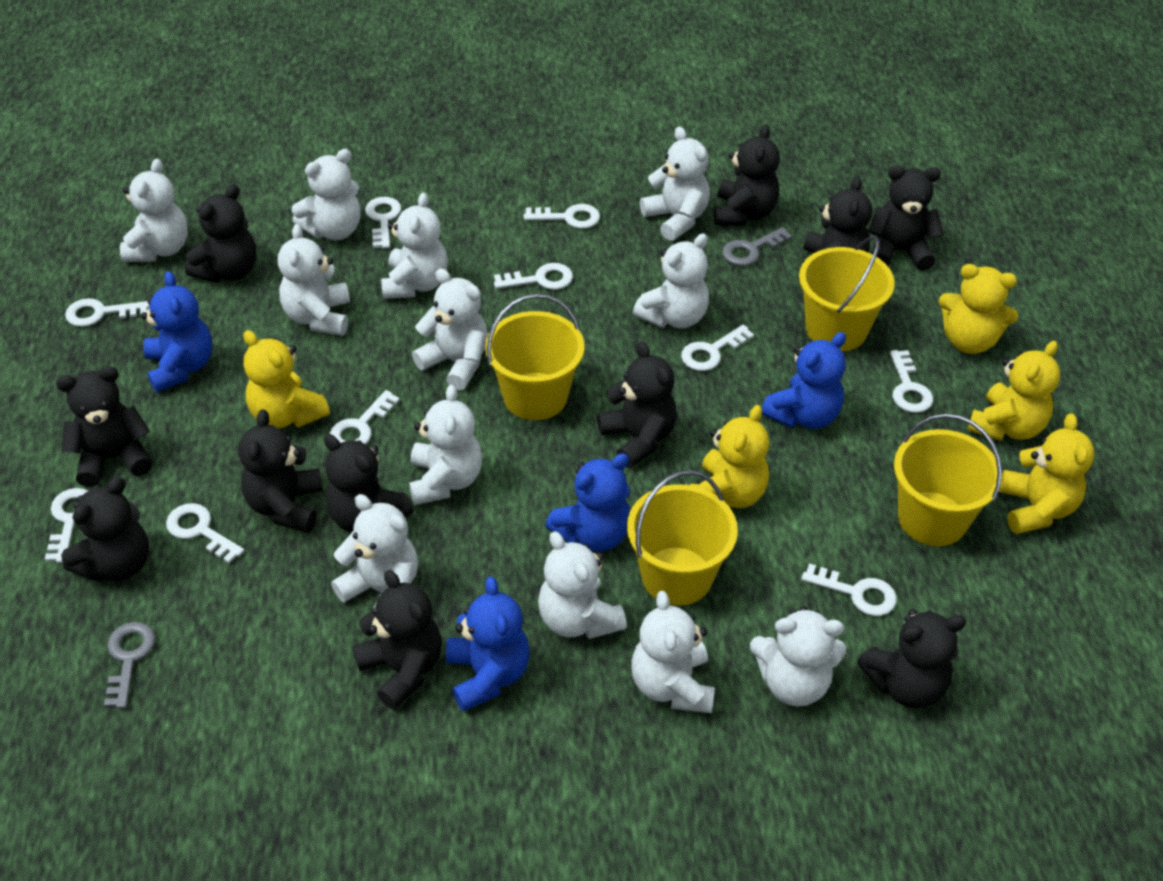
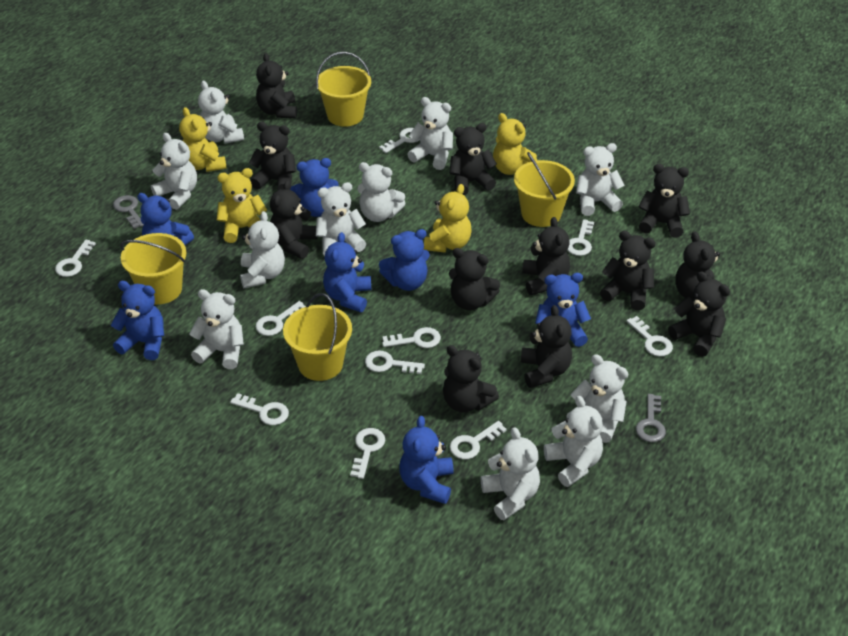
black teddy bear: 11 -> 12
blue teddy bear: 4 -> 7
white teddy bear: 12 -> 11
yellow teddy bear: 5 -> 4

